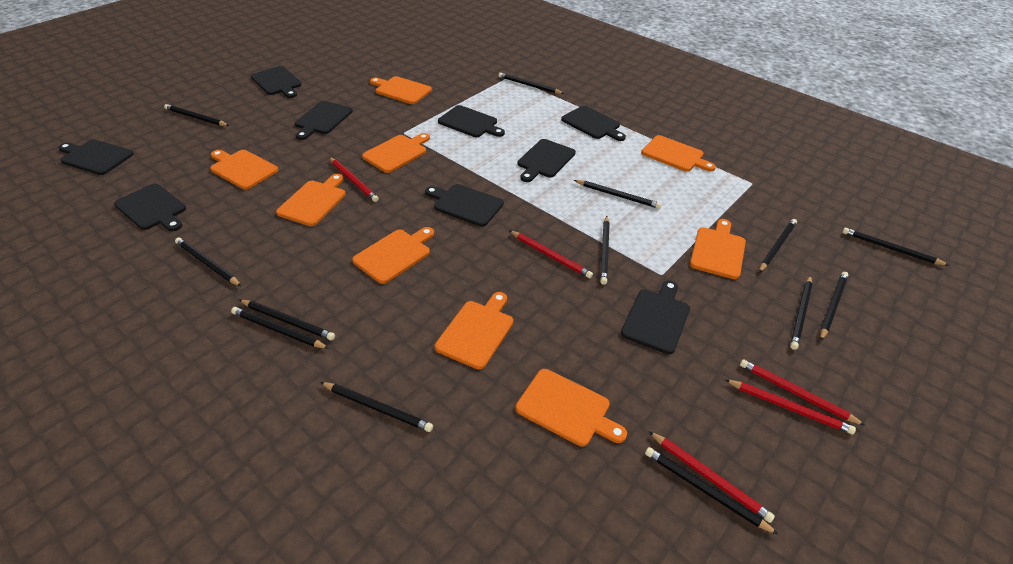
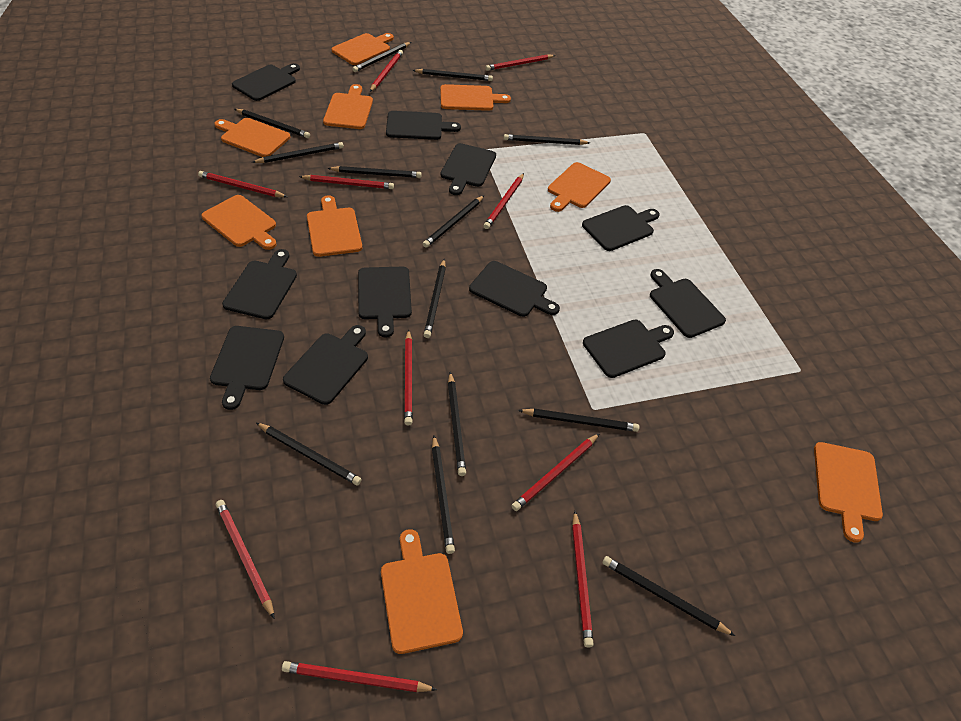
black cutting board: 9 -> 11
red pencil: 5 -> 10

